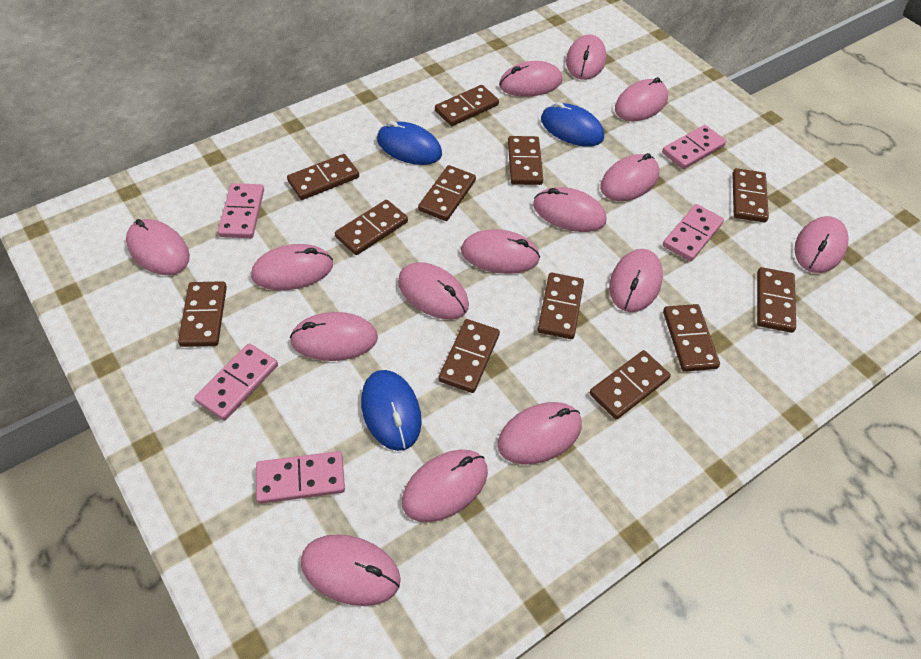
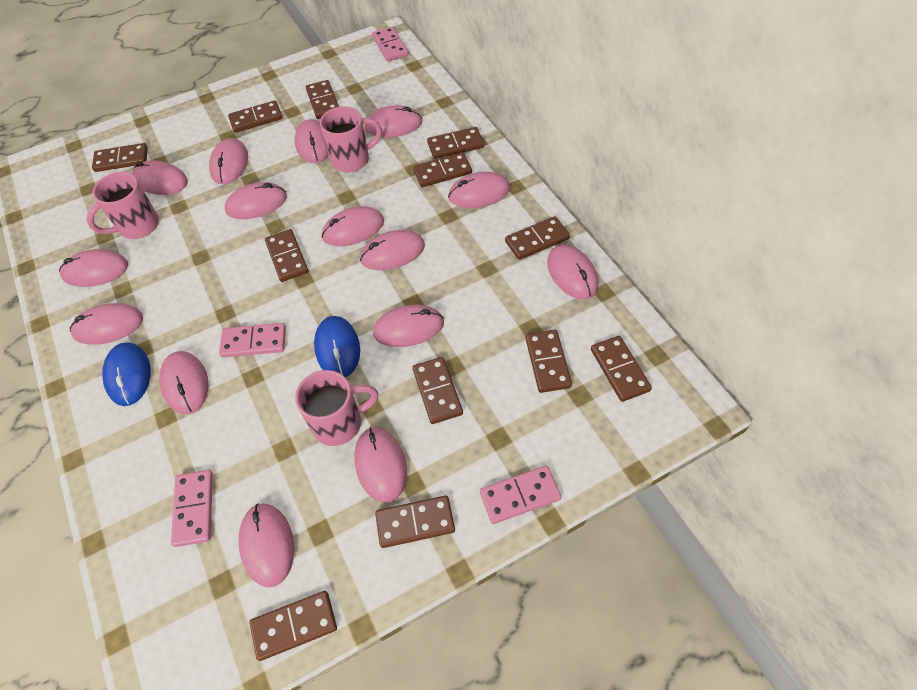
blue mouse: 3 -> 2
pink domino: 5 -> 4
pink mug: 0 -> 3

